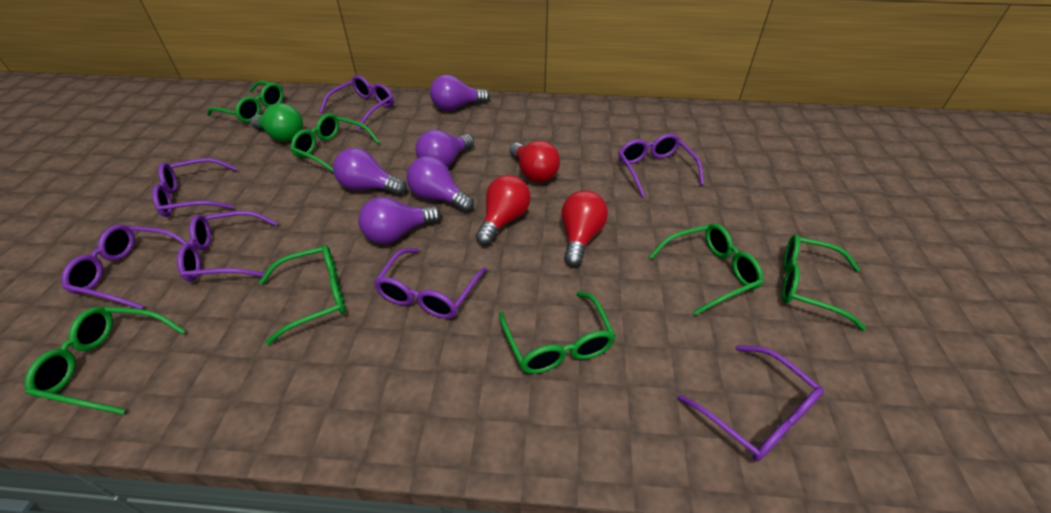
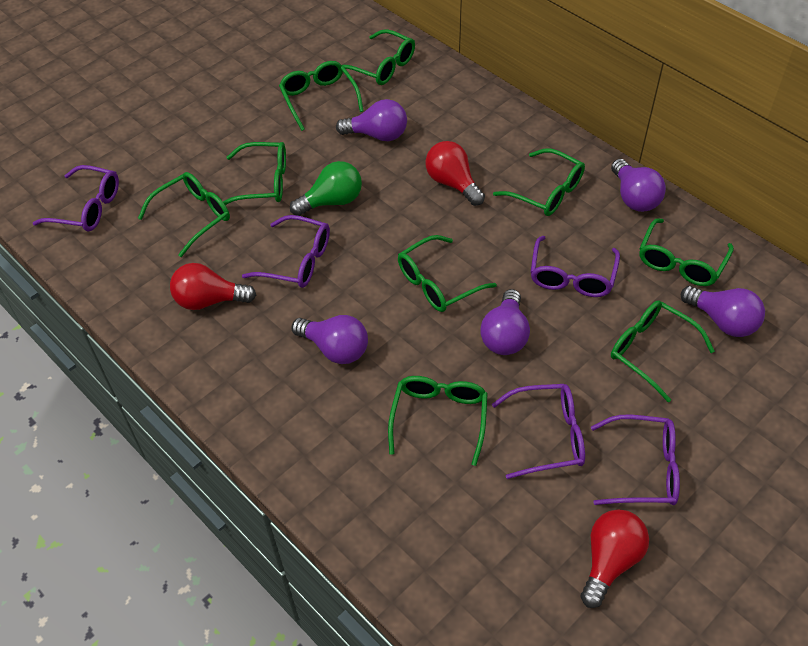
green glasses: 7 -> 9
purple glasses: 7 -> 5

